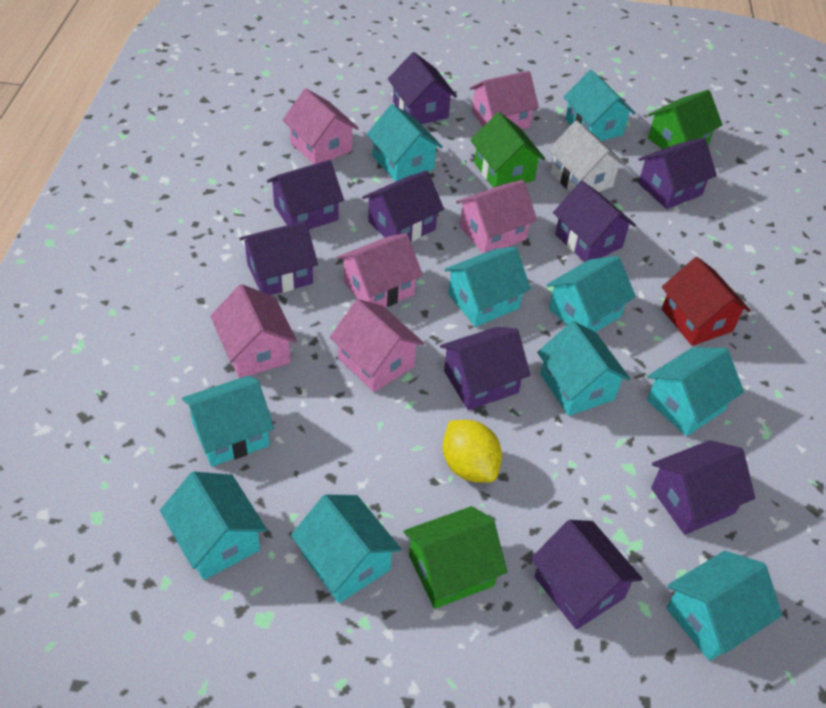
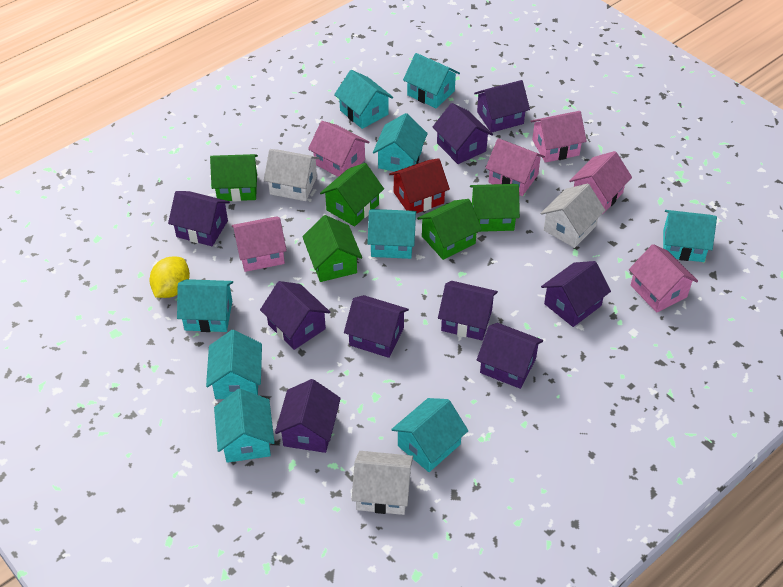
green house: 3 -> 5
turquoise house: 10 -> 9
white house: 1 -> 3

